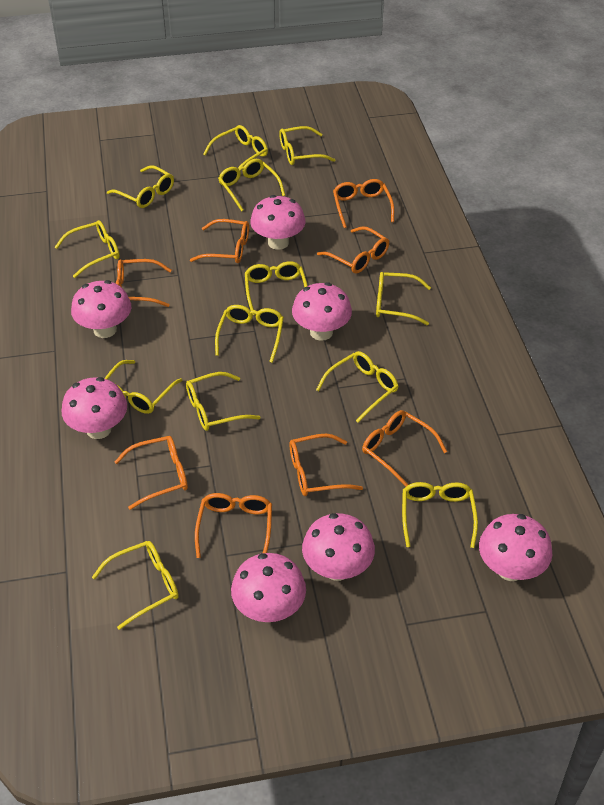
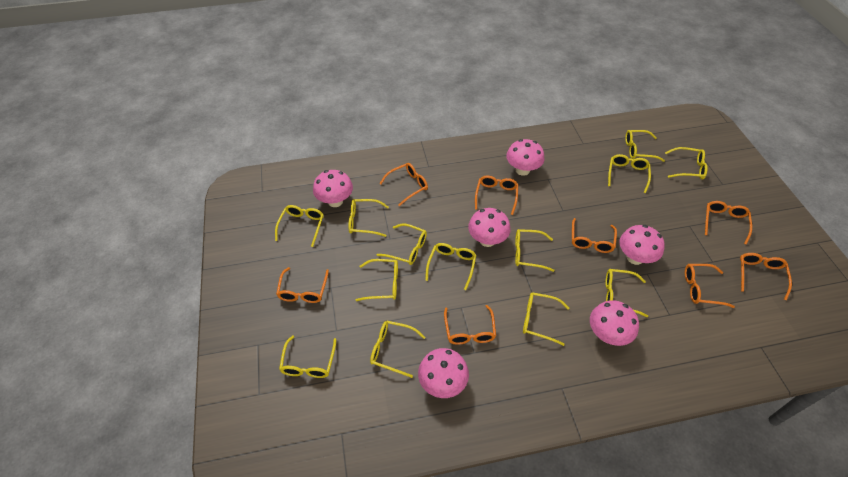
pink mushroom: 7 -> 6

